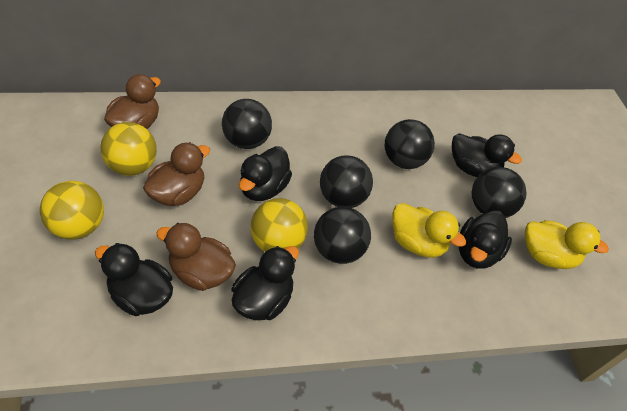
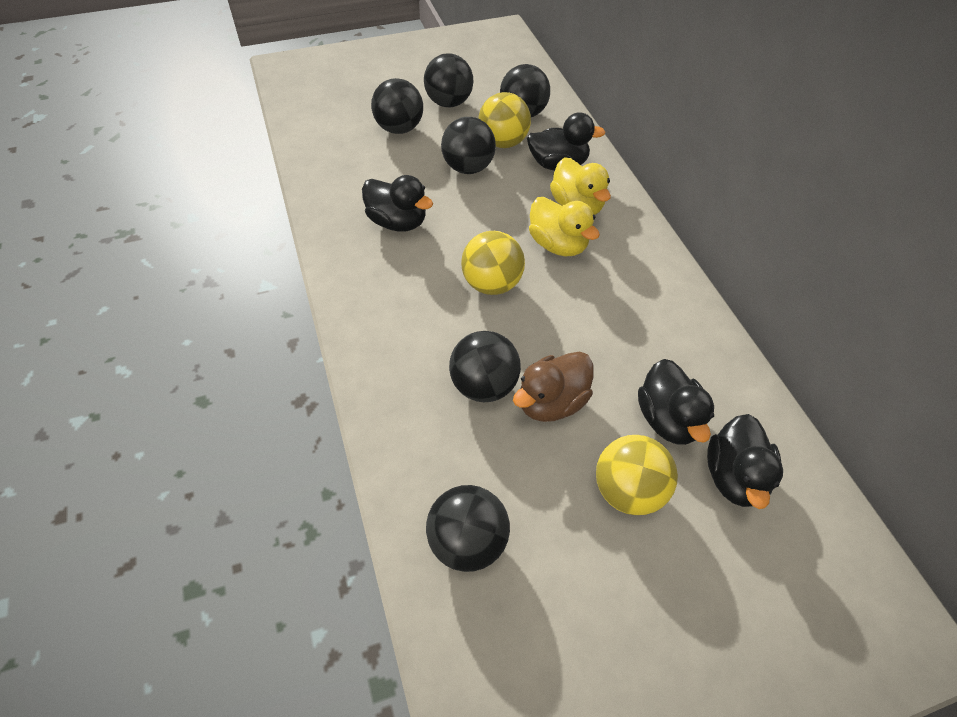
black ball: 5 -> 6
black duck: 5 -> 4
brown duck: 3 -> 1

